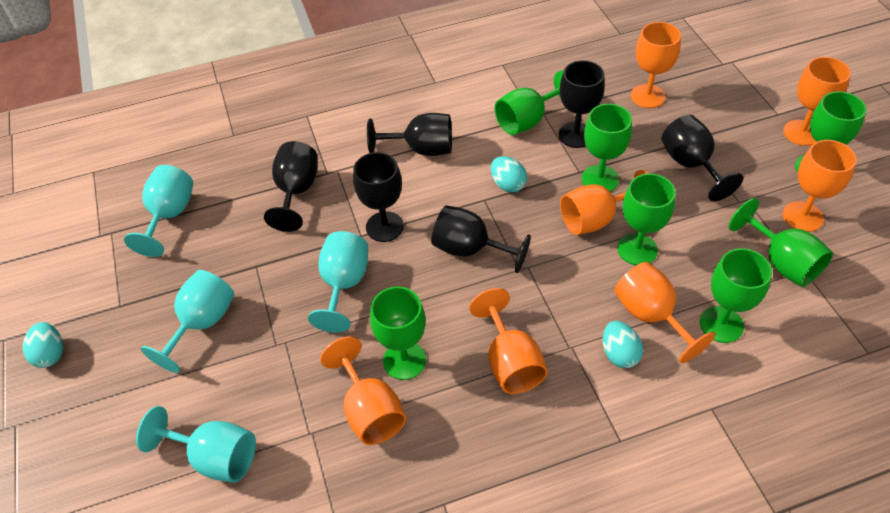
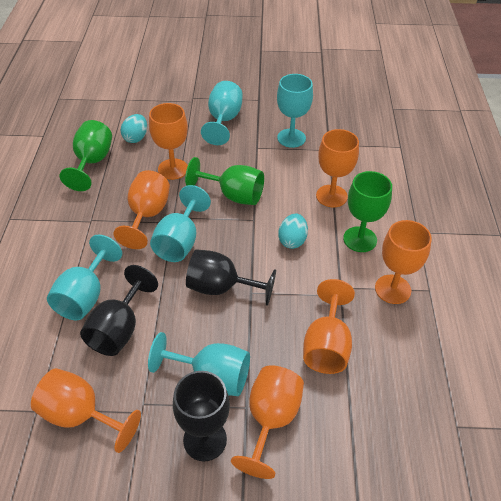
black goblet: 6 -> 3
green goblet: 7 -> 3
turquoise egg: 3 -> 2
turquoise goblet: 4 -> 5

